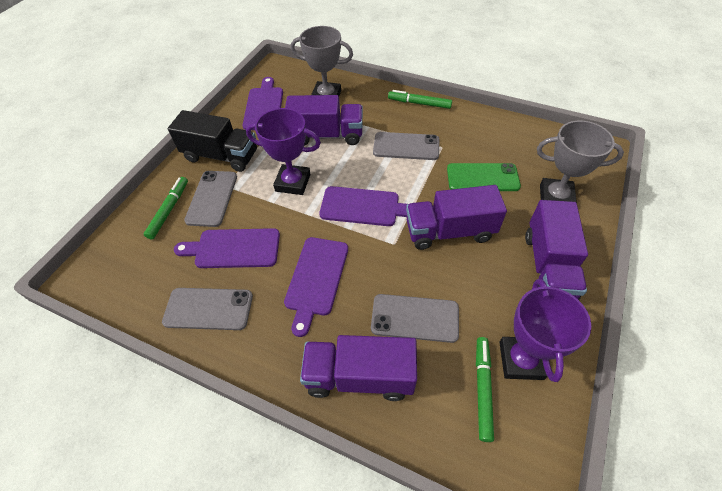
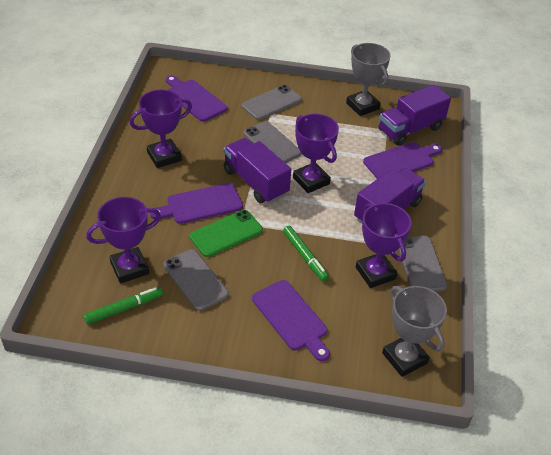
black truck: 1 -> 0
green marker: 3 -> 2
purple trophy: 2 -> 4
purple truck: 4 -> 3

